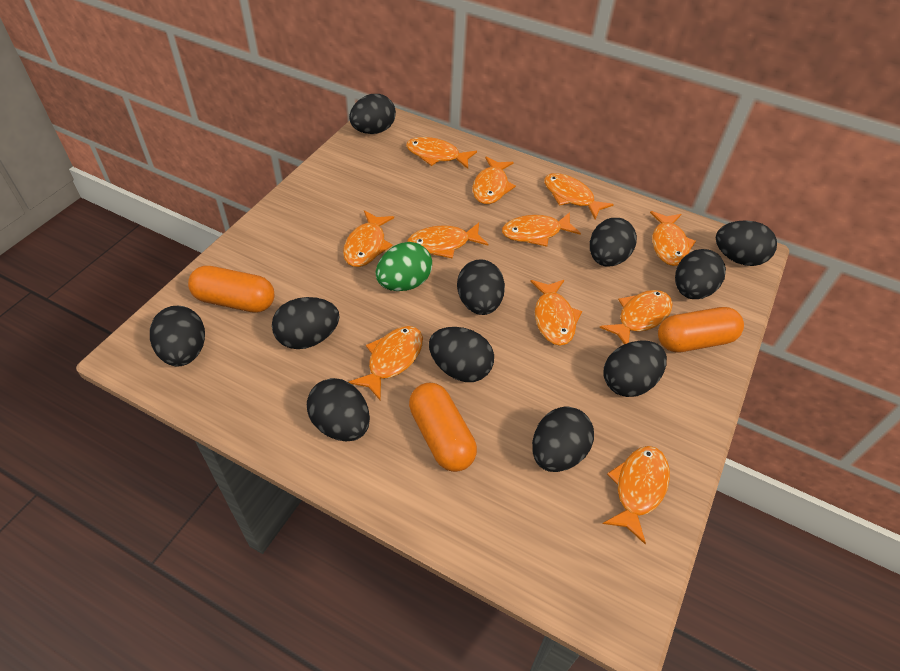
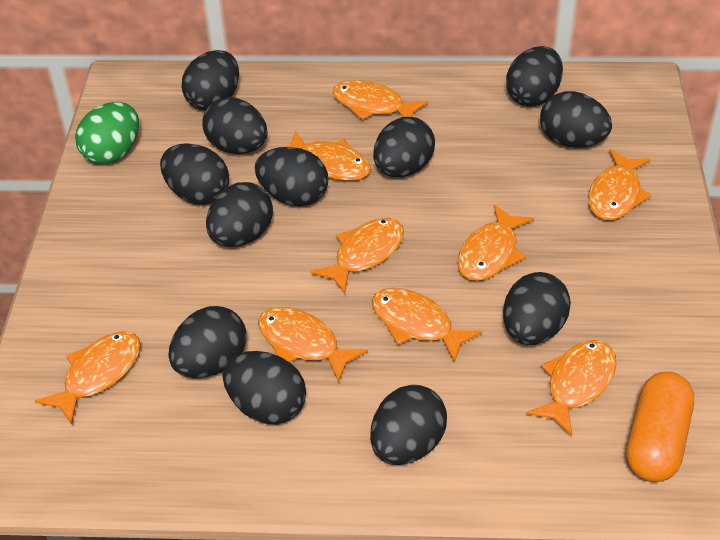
black egg: 11 -> 12
orange capsule: 3 -> 1
orange fish: 11 -> 9

